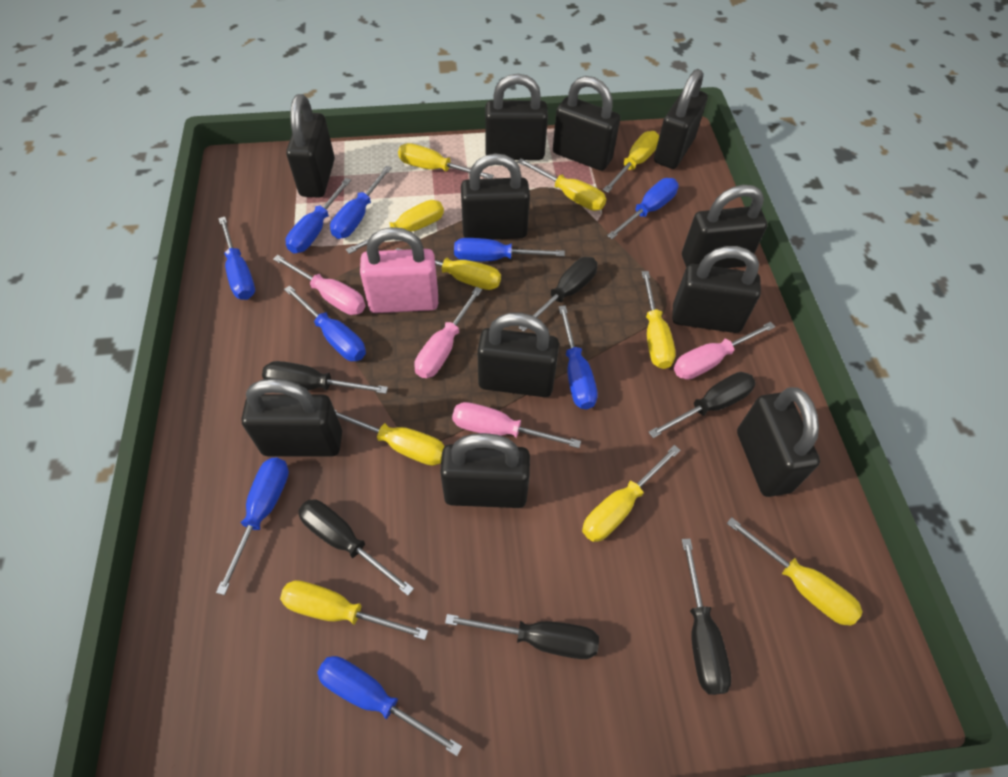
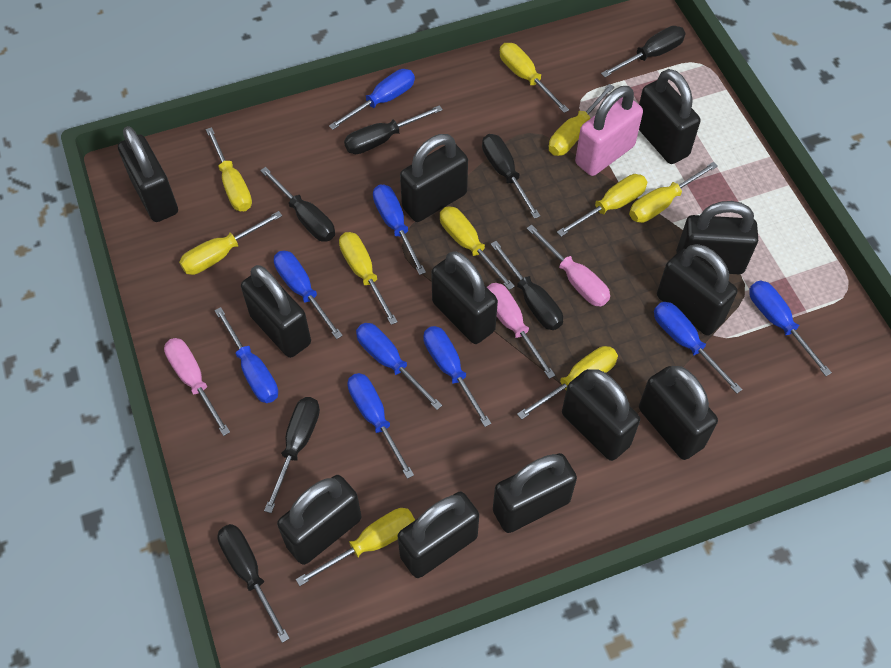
black padlock: 11 -> 12
black screwdriver: 6 -> 7
pink screwdriver: 4 -> 3

